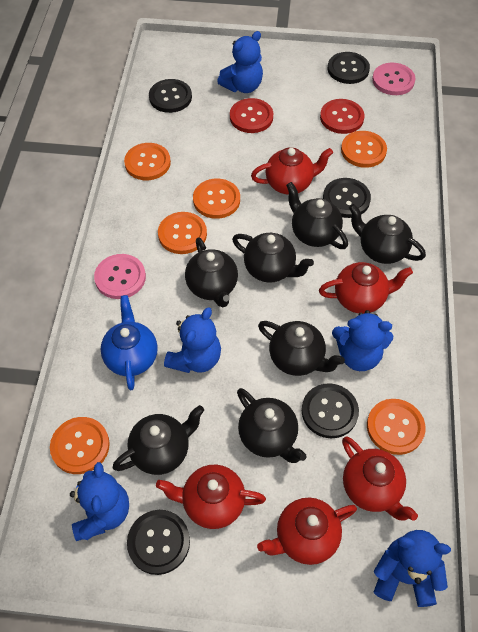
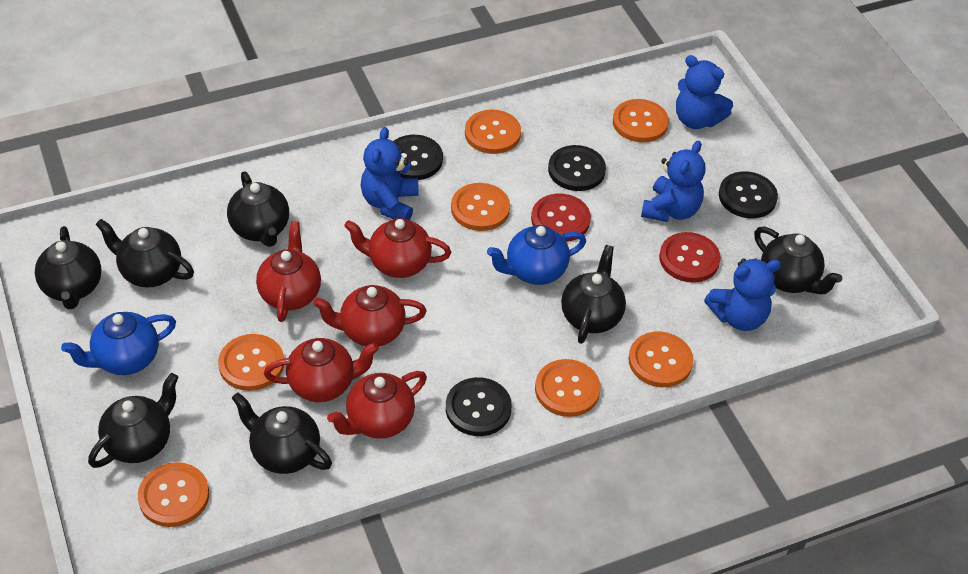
black button: 5 -> 4
blue teapot: 1 -> 2
blue teddy bear: 5 -> 4
orange button: 6 -> 7
pink button: 2 -> 0

